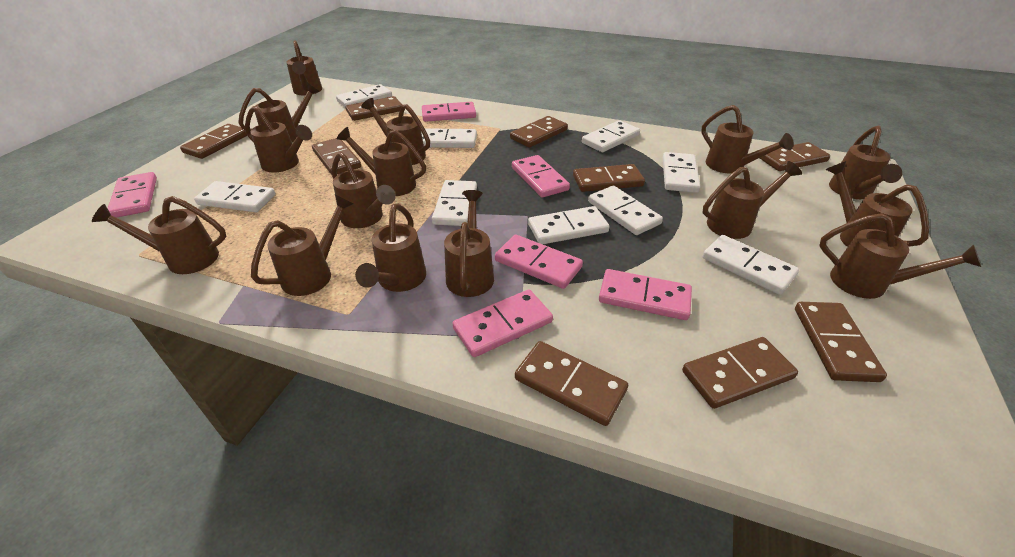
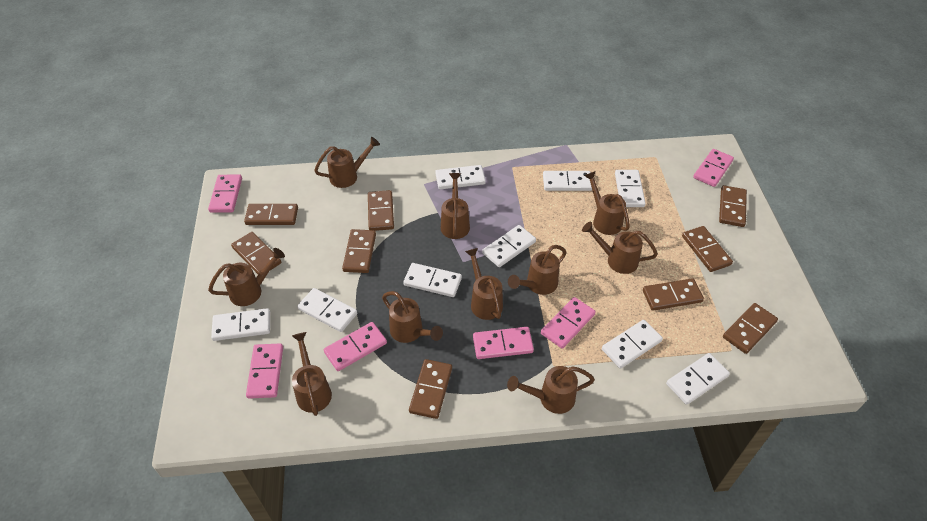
brown watering can: 15 -> 10

